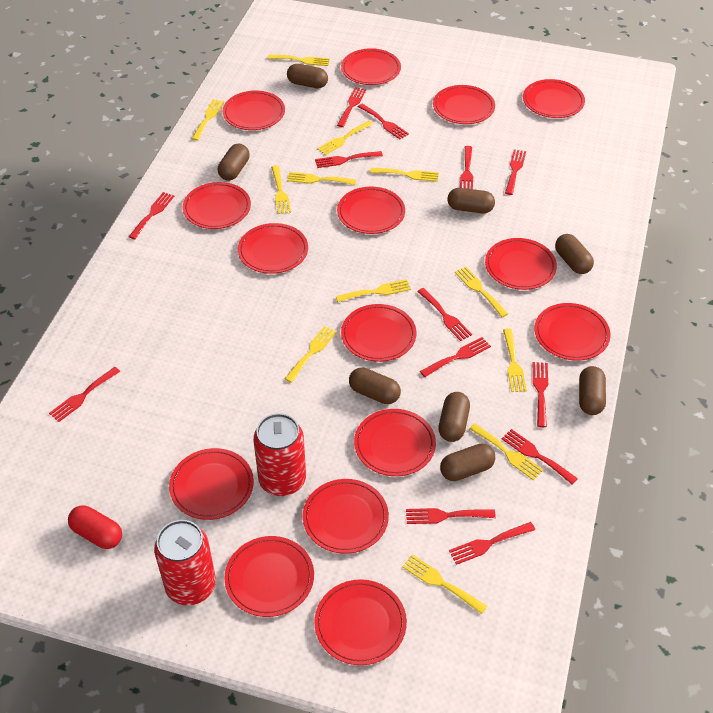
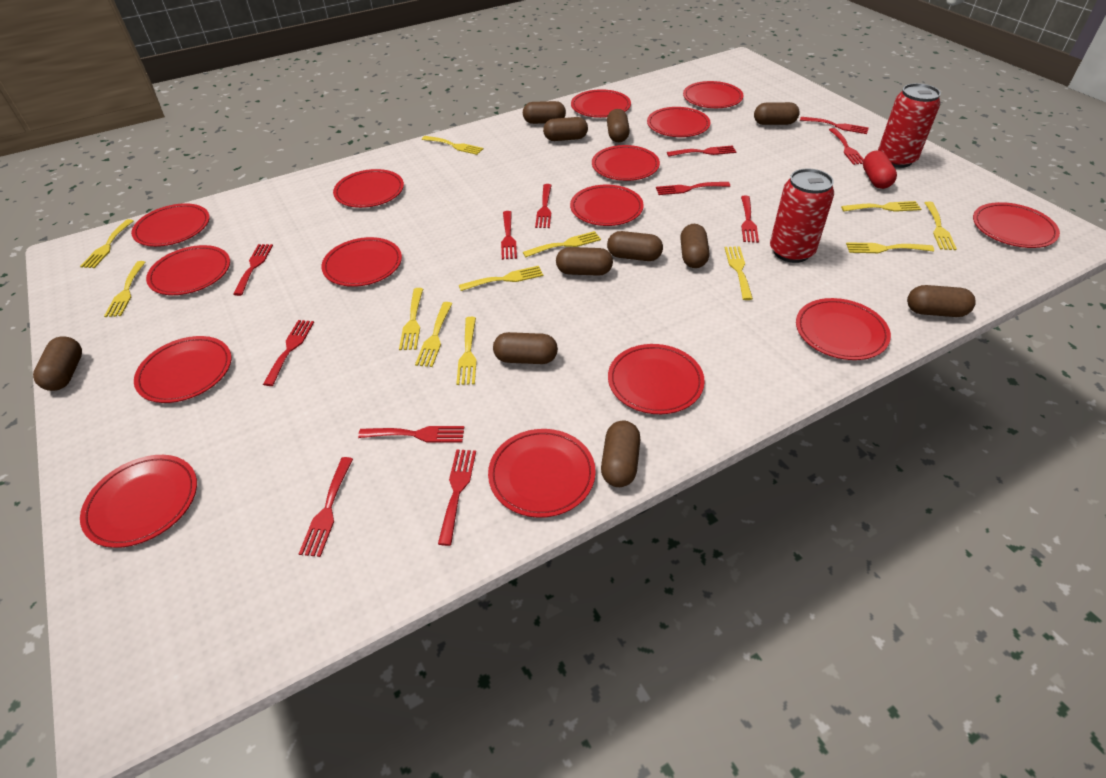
brown capsule: 8 -> 11
red fork: 13 -> 12

